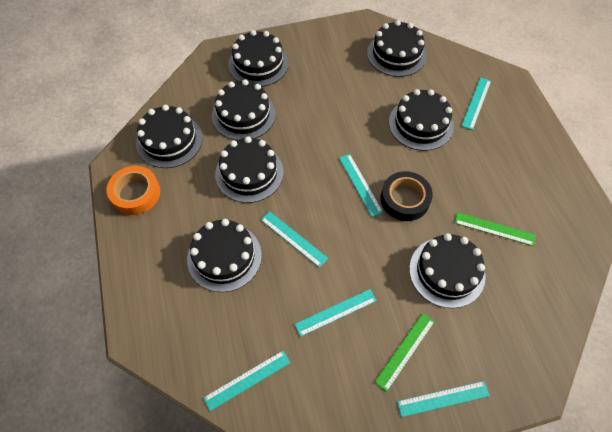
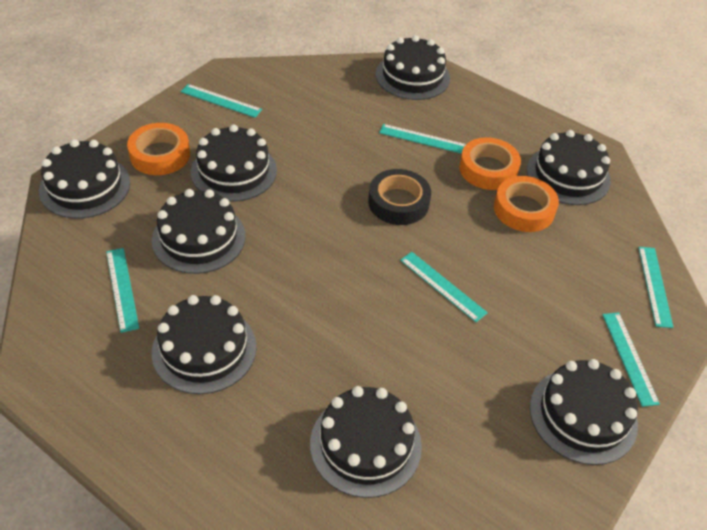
green ruler: 2 -> 0
orange tape: 1 -> 3

